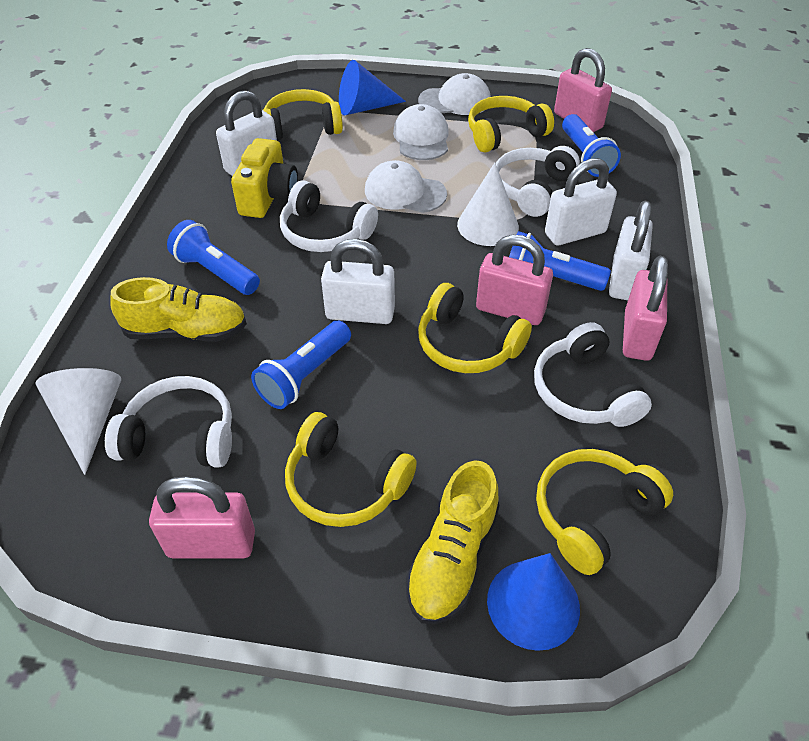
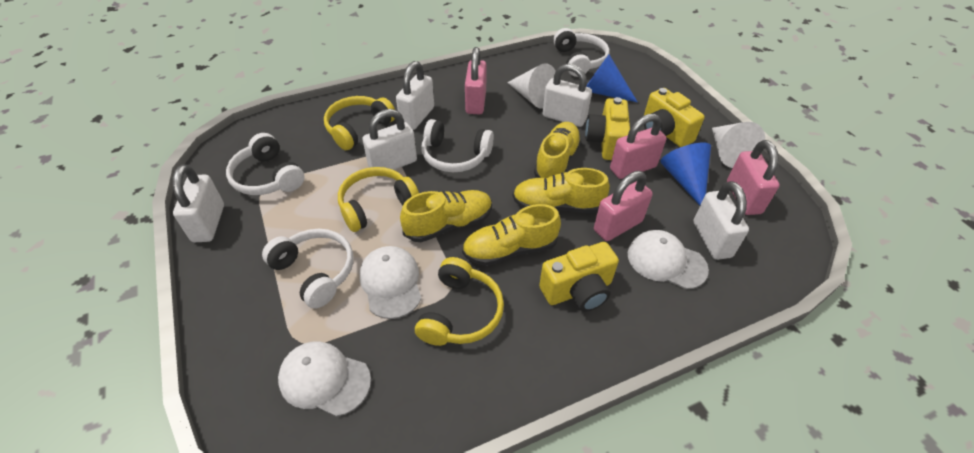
blue flashlight: 4 -> 0
white padlock: 4 -> 5
yellow camera: 1 -> 3
yellow headphones: 5 -> 3
yellow shoe: 2 -> 4

